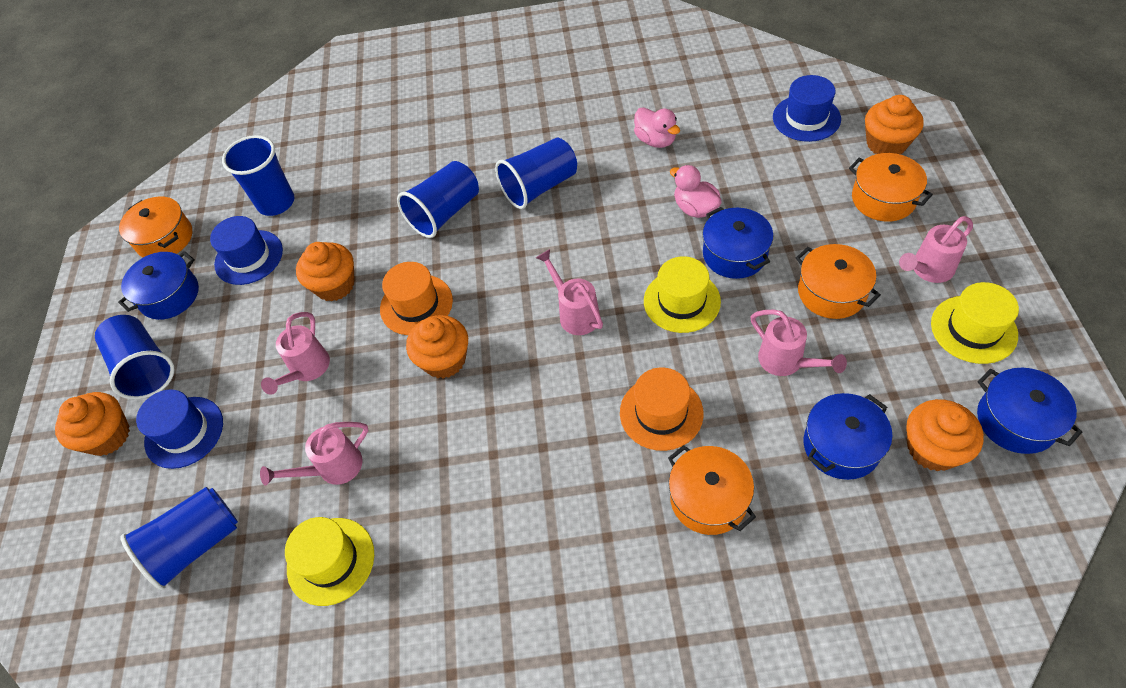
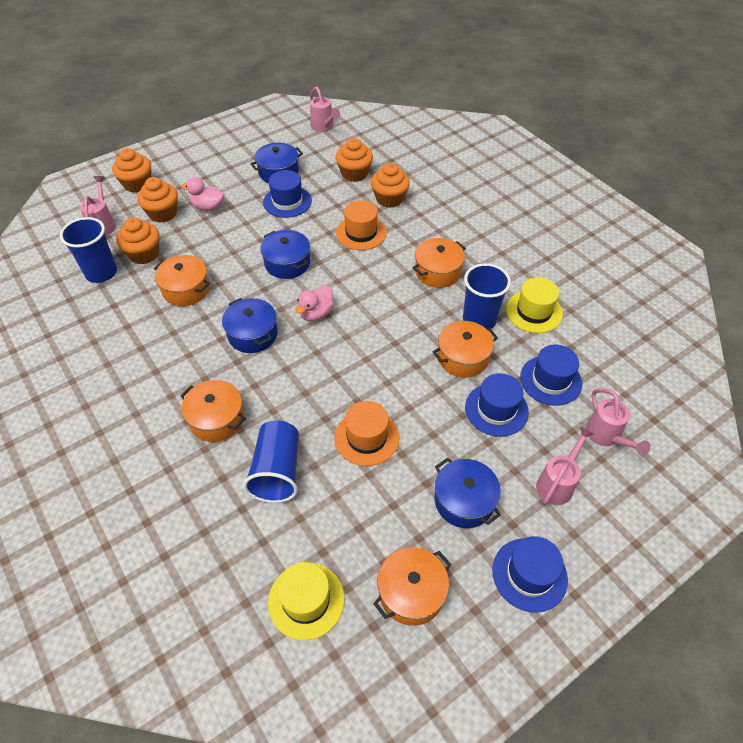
blue cup: 5 -> 3
blue hat: 3 -> 4
orange pot: 4 -> 5
pink watering can: 5 -> 4
yellow hat: 3 -> 2

